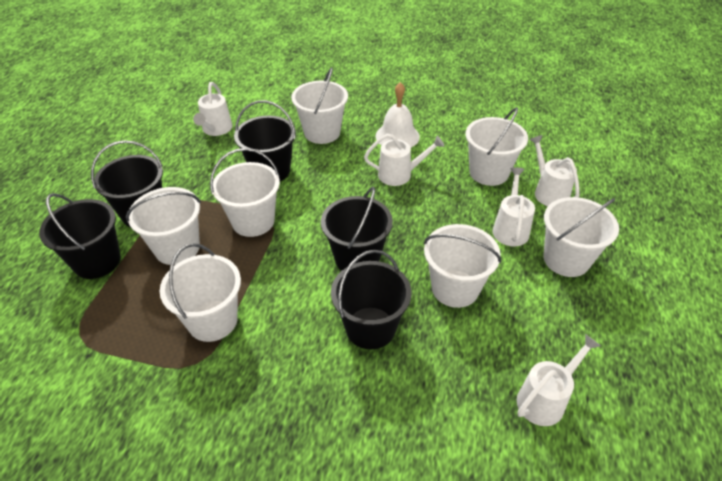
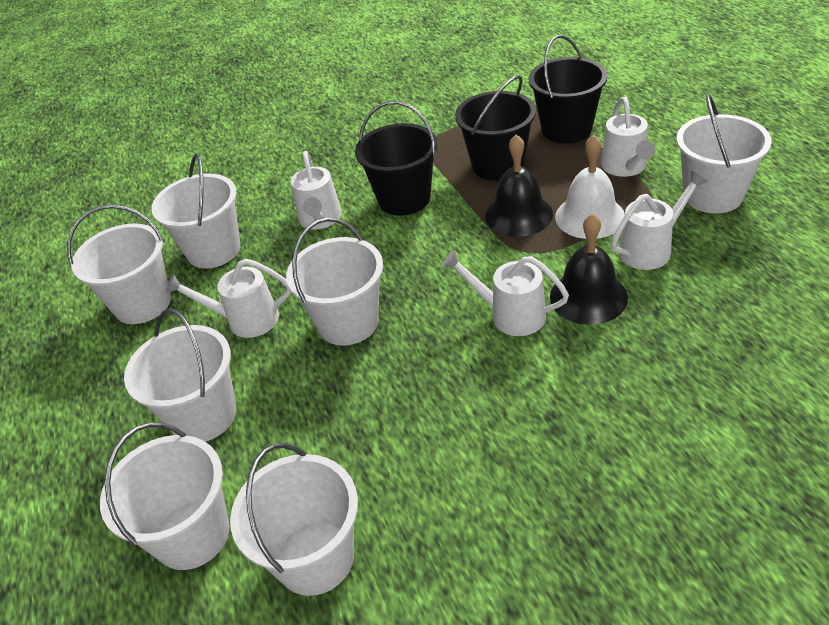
black bell: 0 -> 2
black bucket: 5 -> 3

